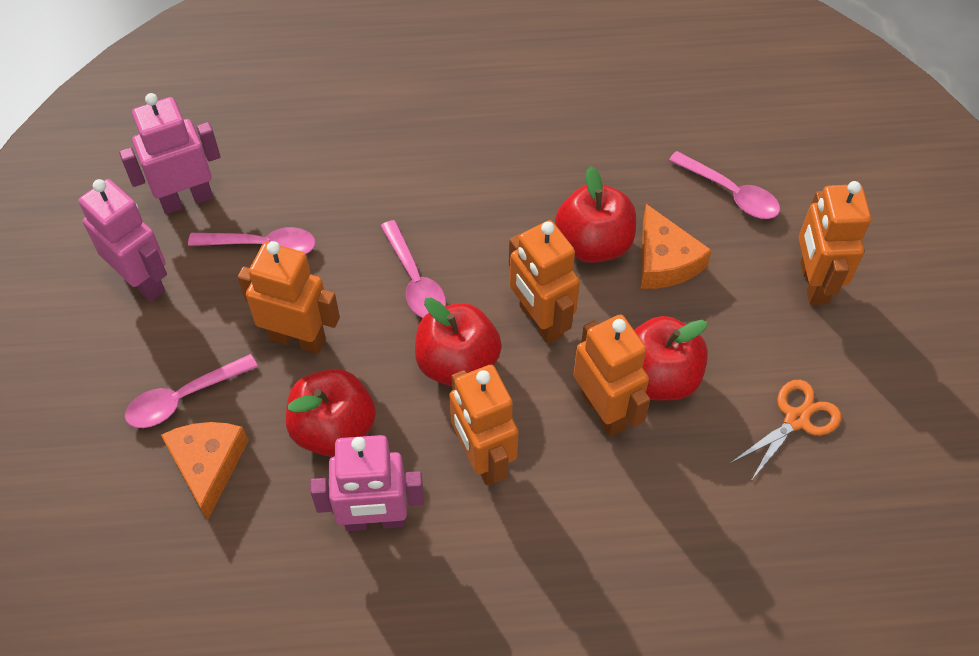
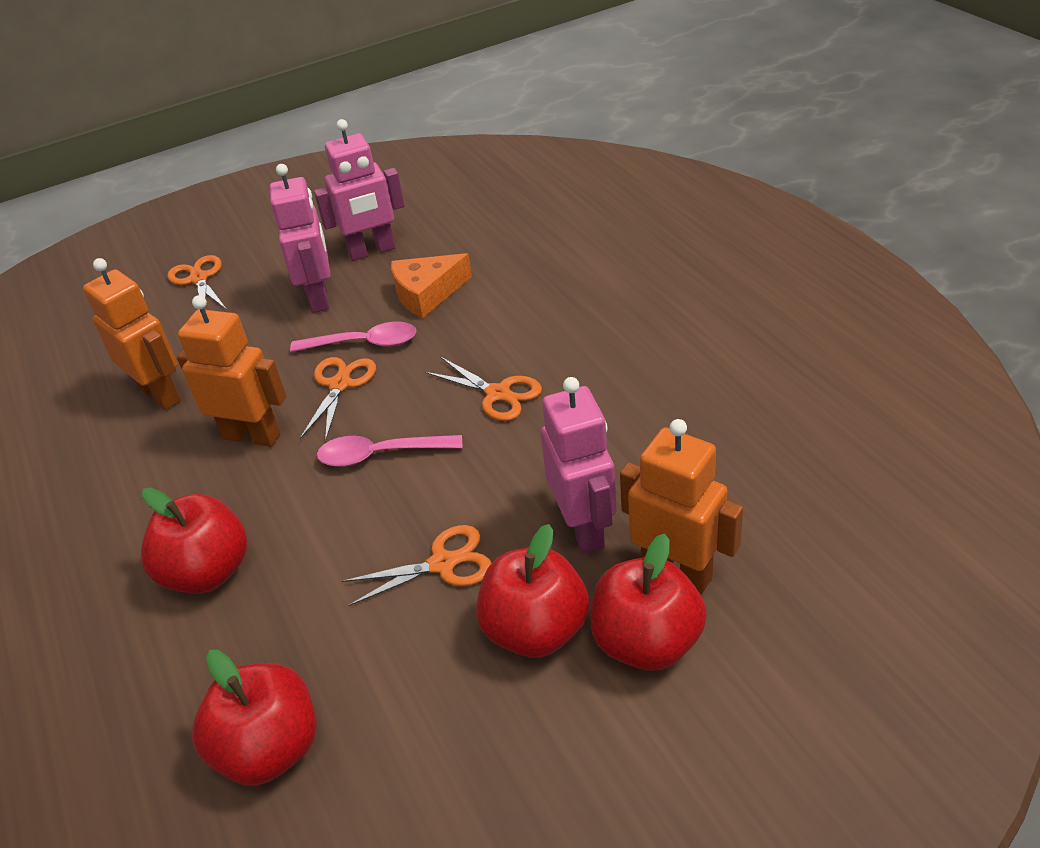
orange cheese: 2 -> 1
orange robot: 5 -> 3
orange scissors: 1 -> 4
pink spoon: 4 -> 2

